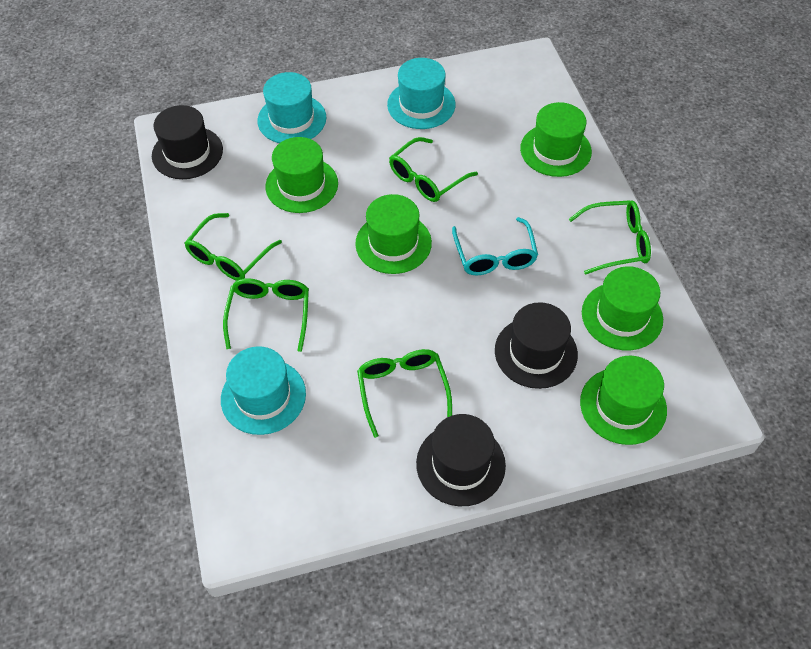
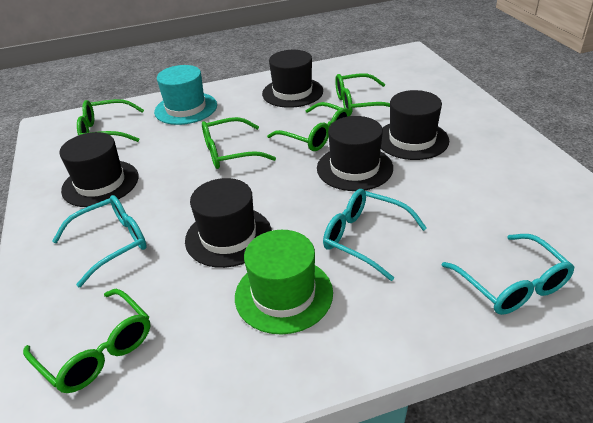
black hat: 3 -> 5
green hat: 5 -> 1
turquoise glasses: 1 -> 3
turquoise hat: 3 -> 1

